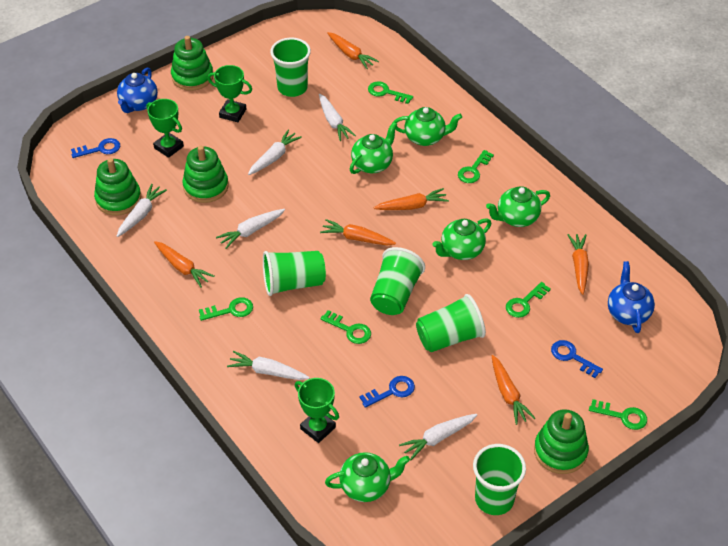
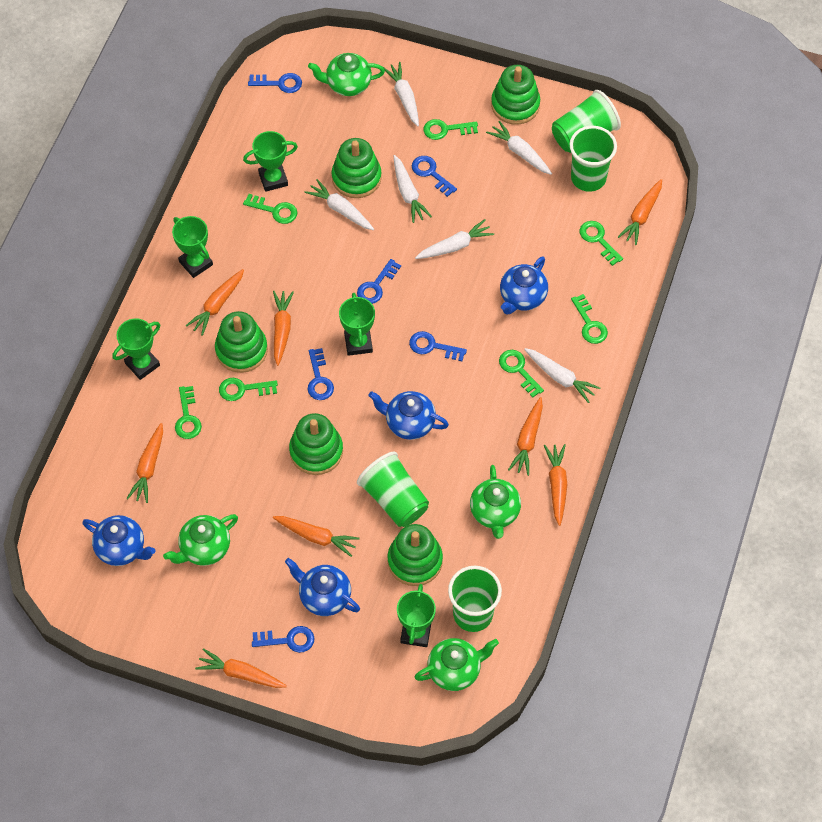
blue key: 3 -> 6
blue teapot: 2 -> 4
green cup: 5 -> 4
green key: 6 -> 7
green stacking toy: 4 -> 5
green teapot: 5 -> 4
green trophy: 3 -> 5
orange carrot: 6 -> 8

